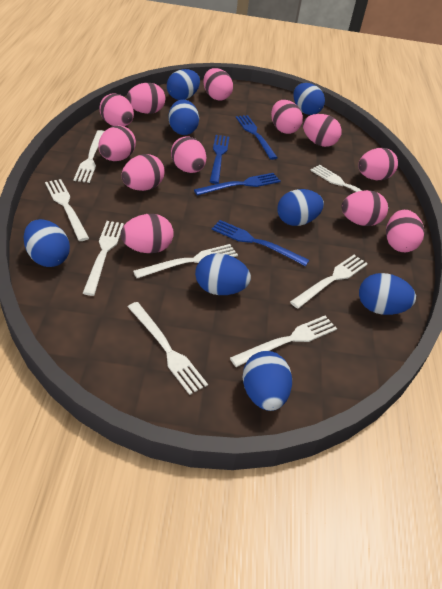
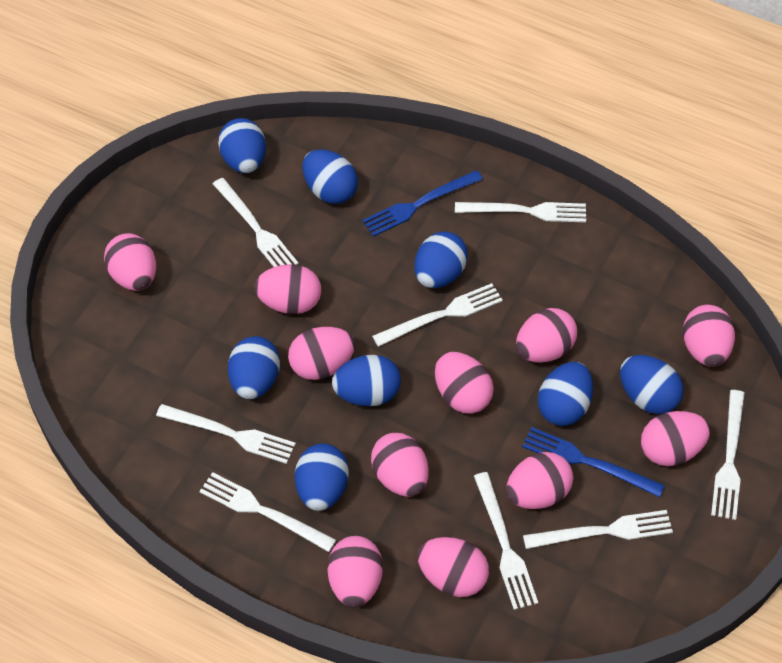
blue fork: 4 -> 2
pink egg: 12 -> 11

